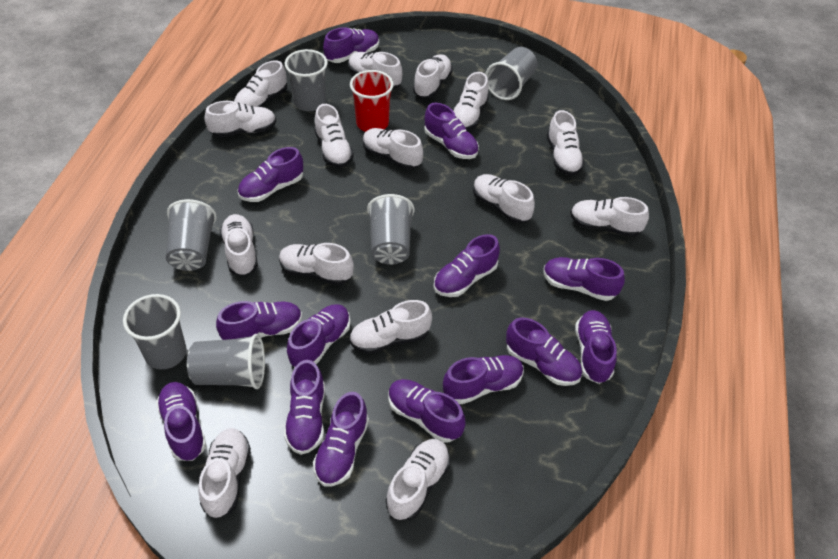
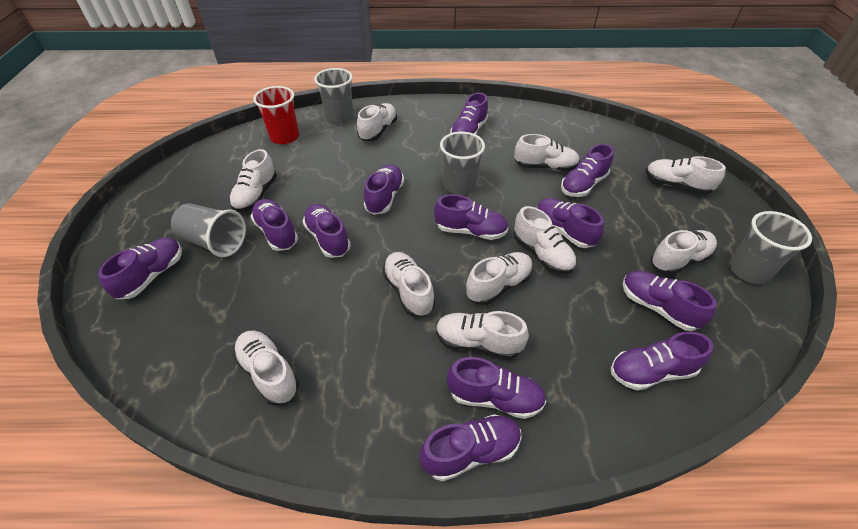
grey cup: 6 -> 4
purple shoe: 14 -> 12
white shoe: 15 -> 10

